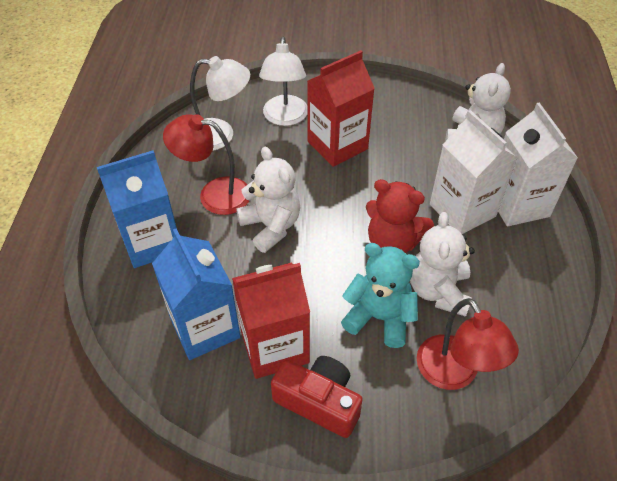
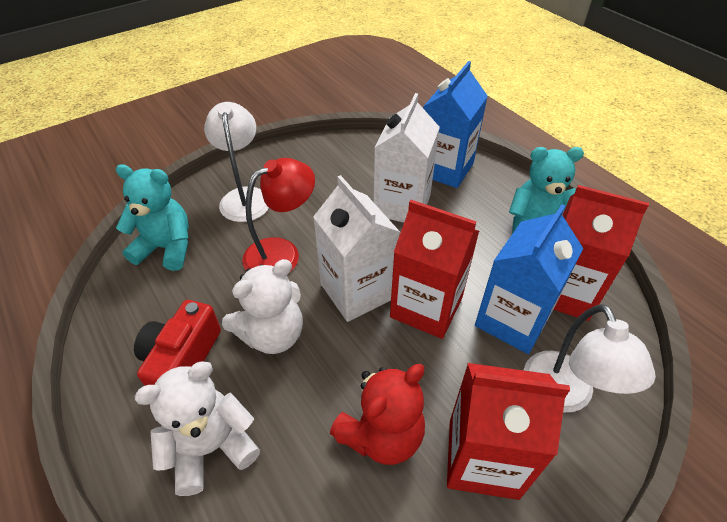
red carton: 2 -> 3
red lamp: 2 -> 1
turquoise teddy bear: 1 -> 2
white teddy bear: 3 -> 2

